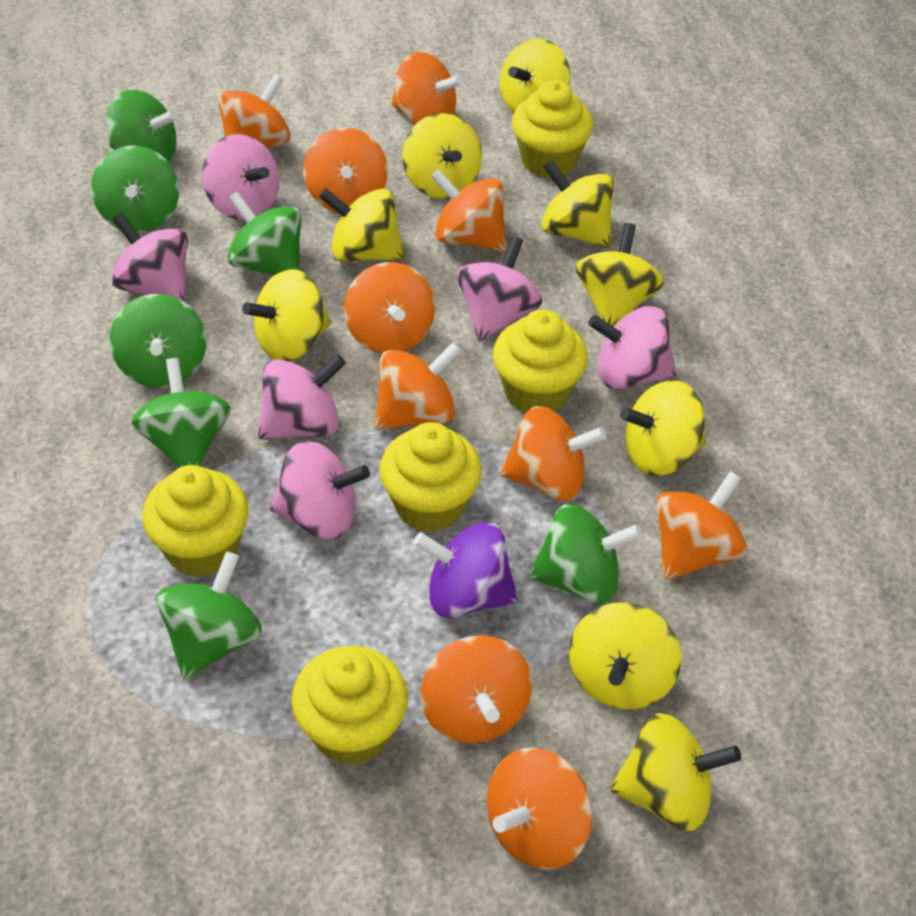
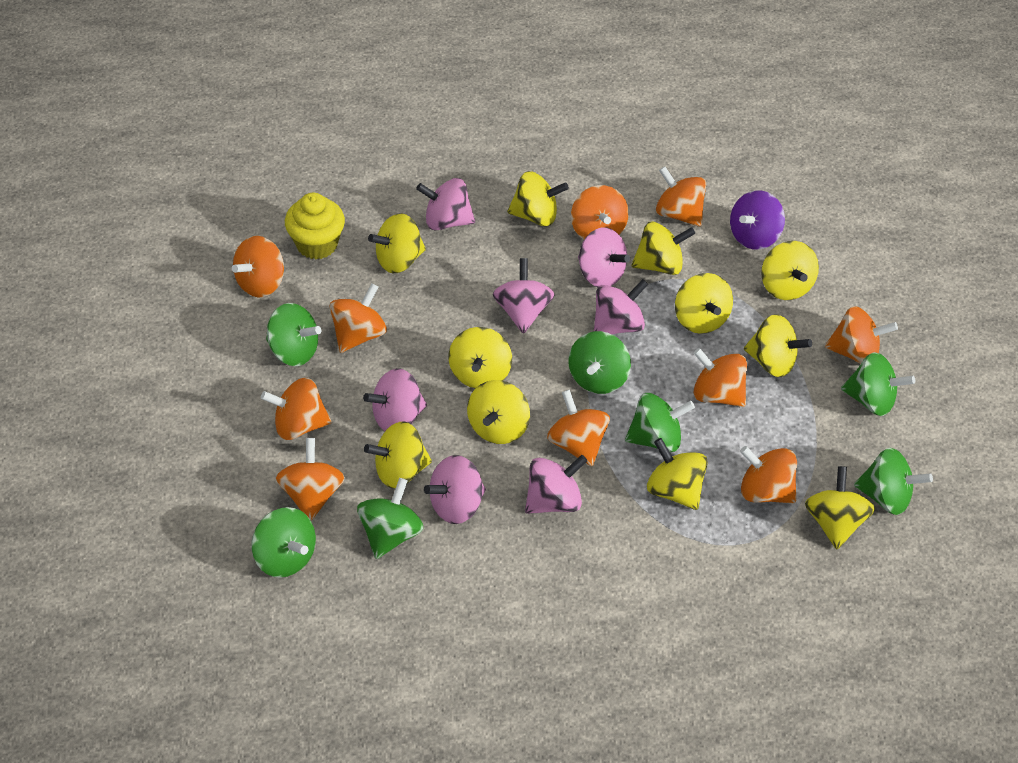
pink spinning top: 6 -> 7
yellow cupcake: 5 -> 1
yellow spinning top: 9 -> 11

